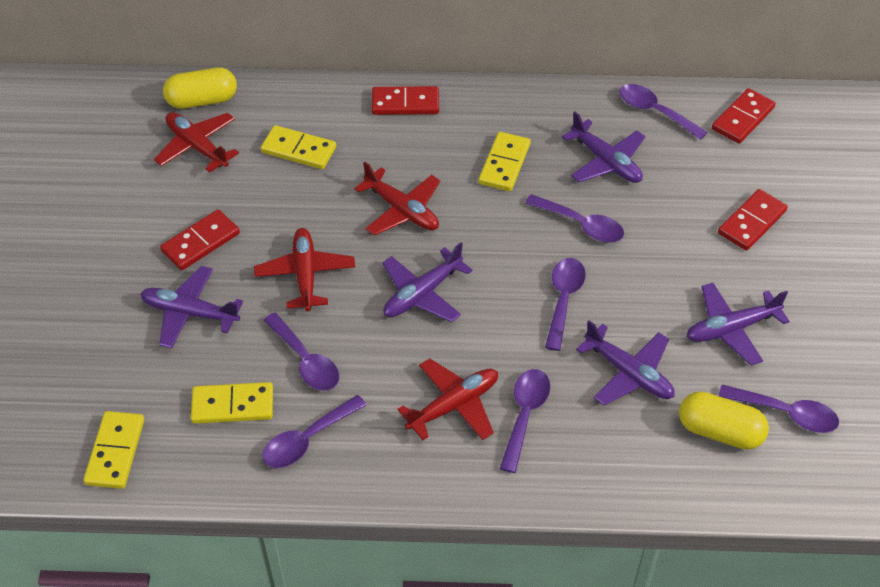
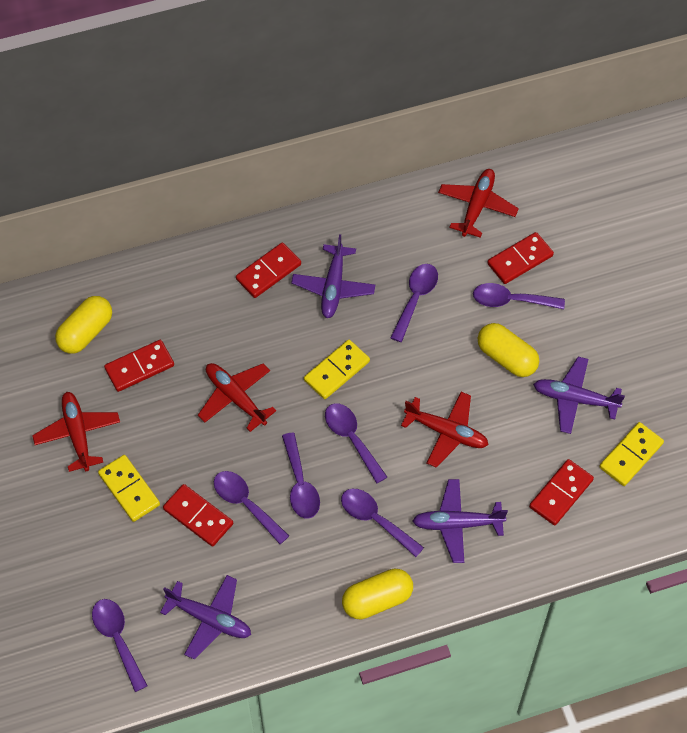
purple plane: 5 -> 4
red domino: 4 -> 5
yellow capsule: 2 -> 3
yellow domino: 4 -> 3

